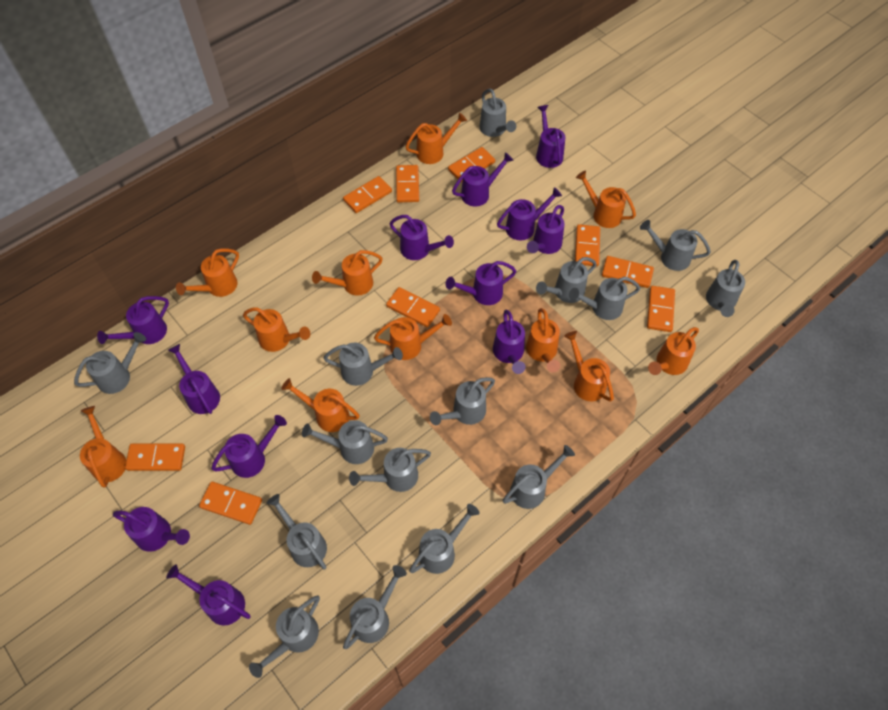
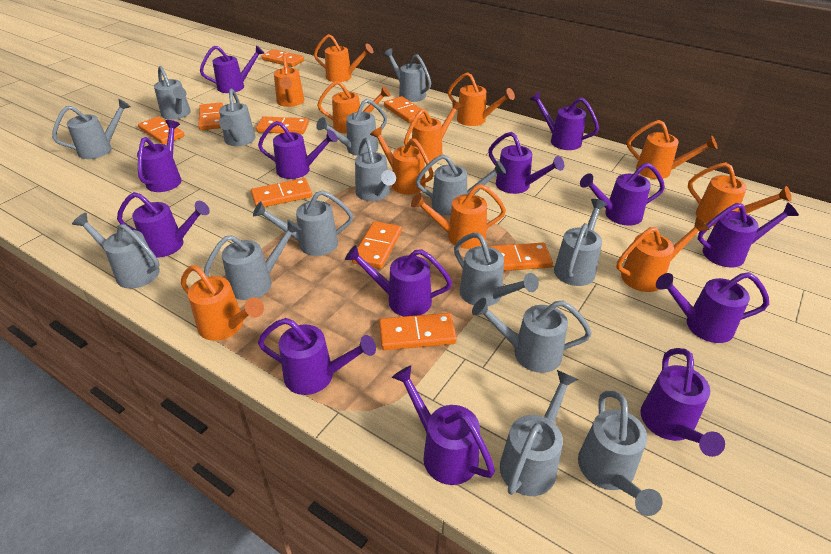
purple watering can: 12 -> 13

